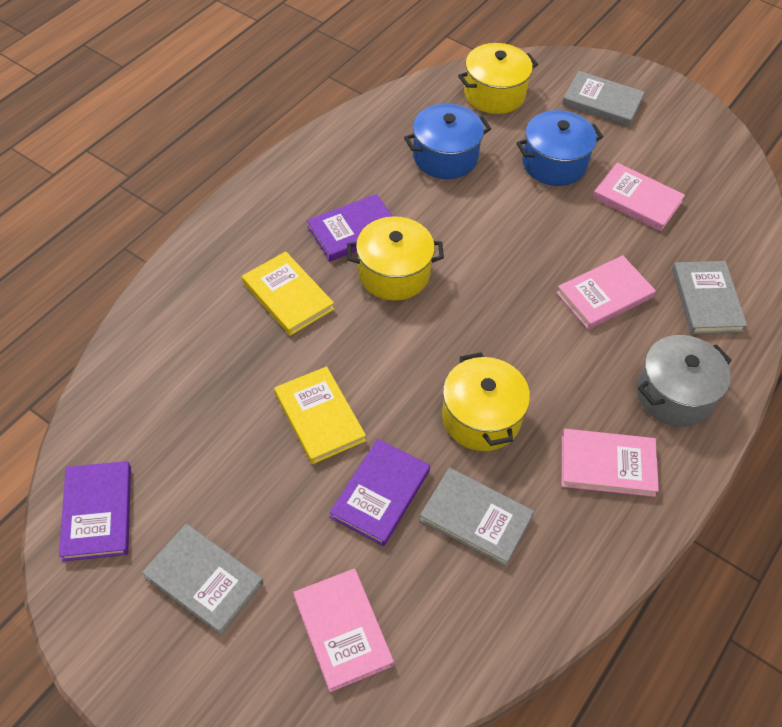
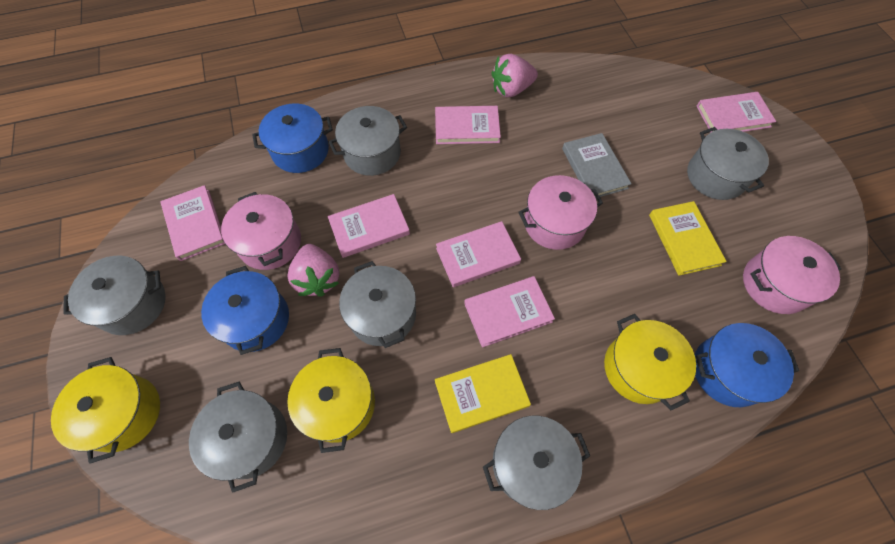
blue pot: 2 -> 3
grey book: 4 -> 1
grey pot: 1 -> 6
pink book: 4 -> 6
pink pot: 0 -> 3
pink strawberry: 0 -> 2
purple book: 3 -> 0

